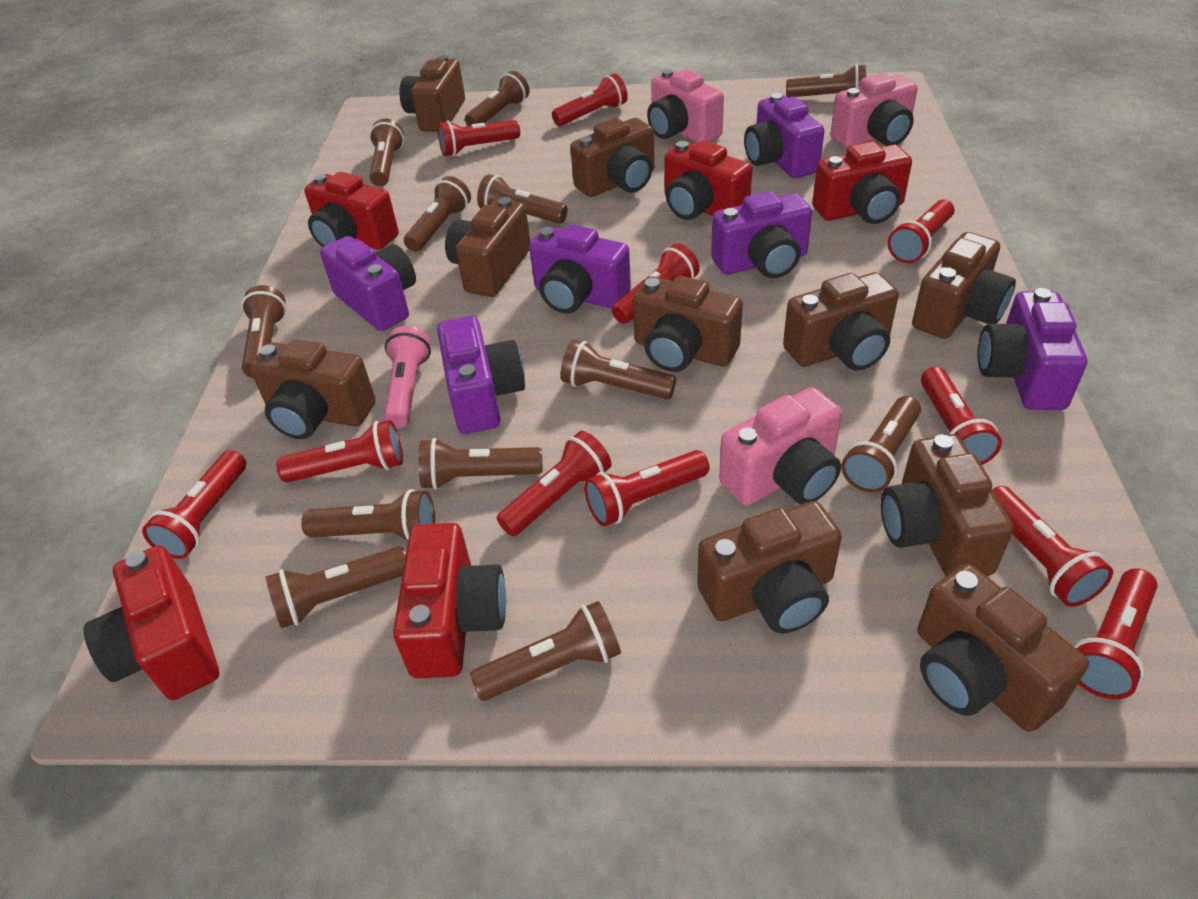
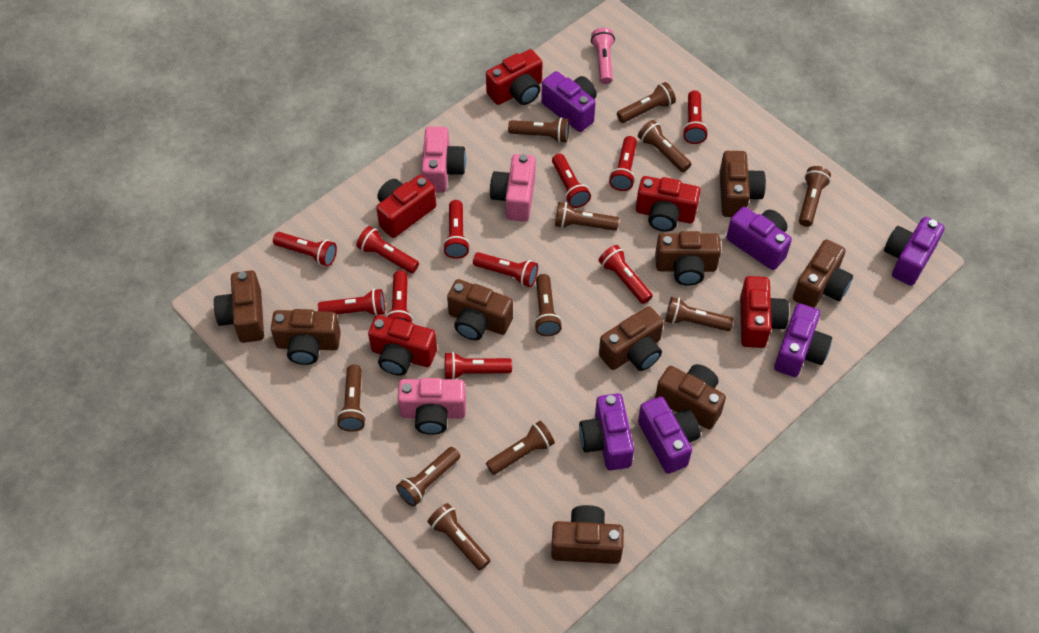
brown camera: 10 -> 9
brown flashlight: 12 -> 11

